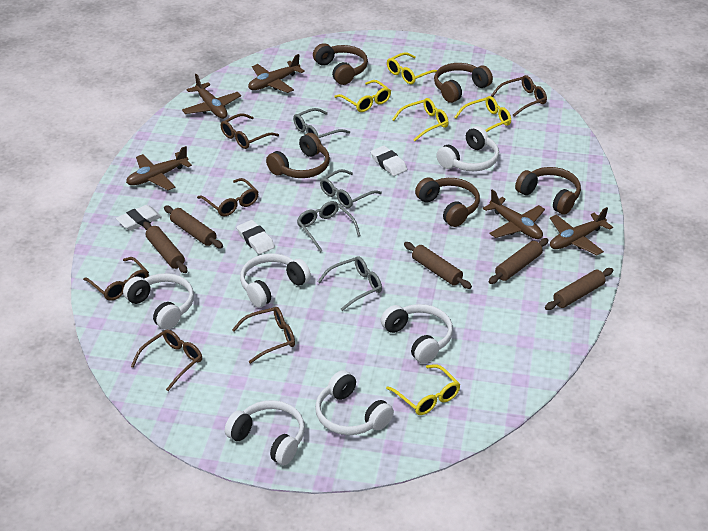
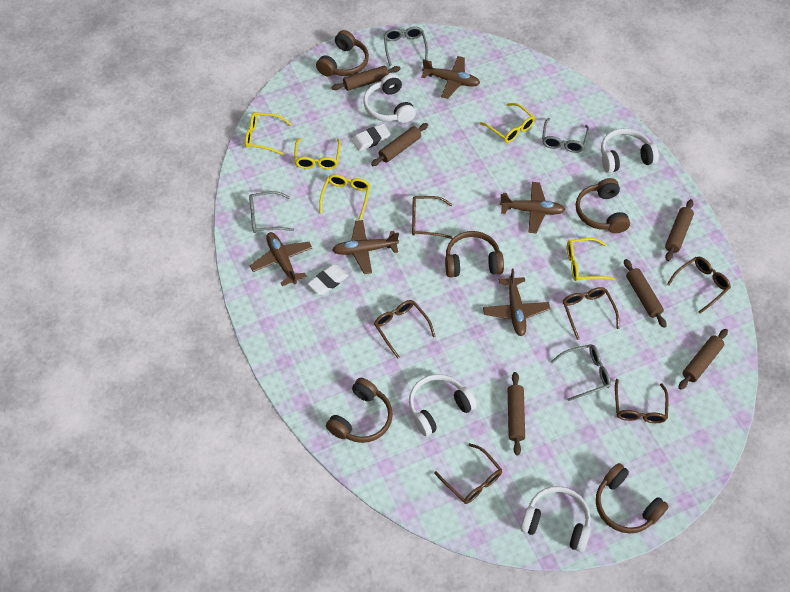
brown rolling pin: 5 -> 6
white eraser: 3 -> 2
white headphones: 6 -> 4

